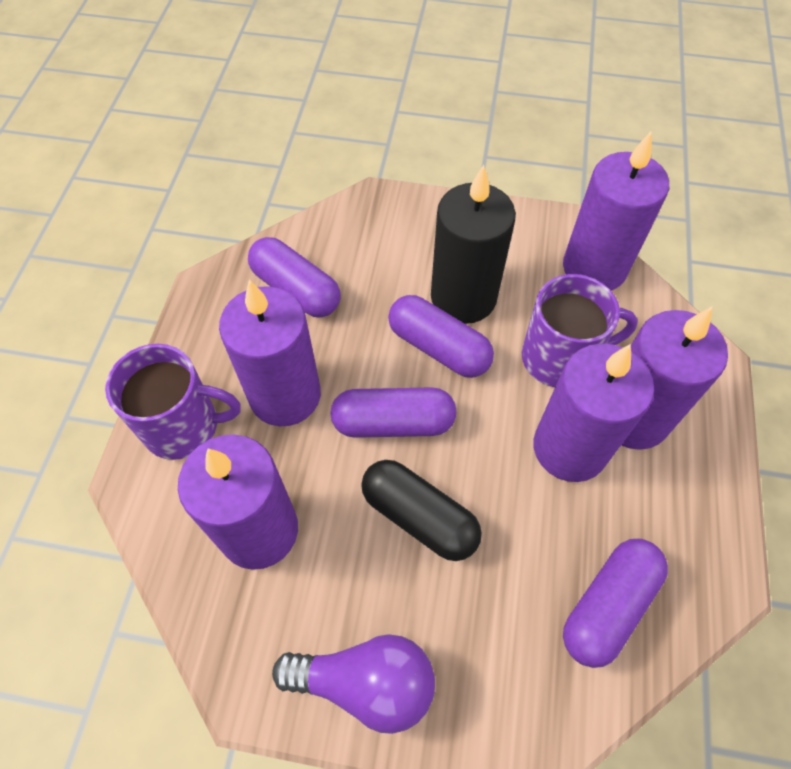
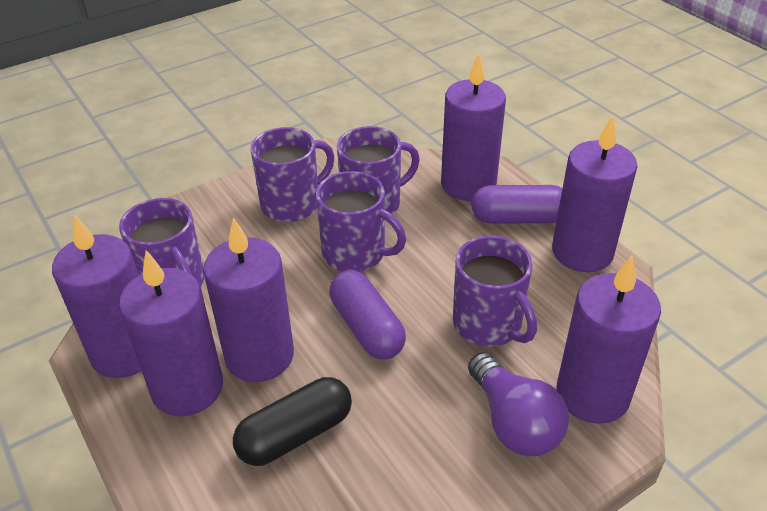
black candle: 1 -> 0
purple candle: 5 -> 6
purple capsule: 4 -> 2
purple mug: 2 -> 5

